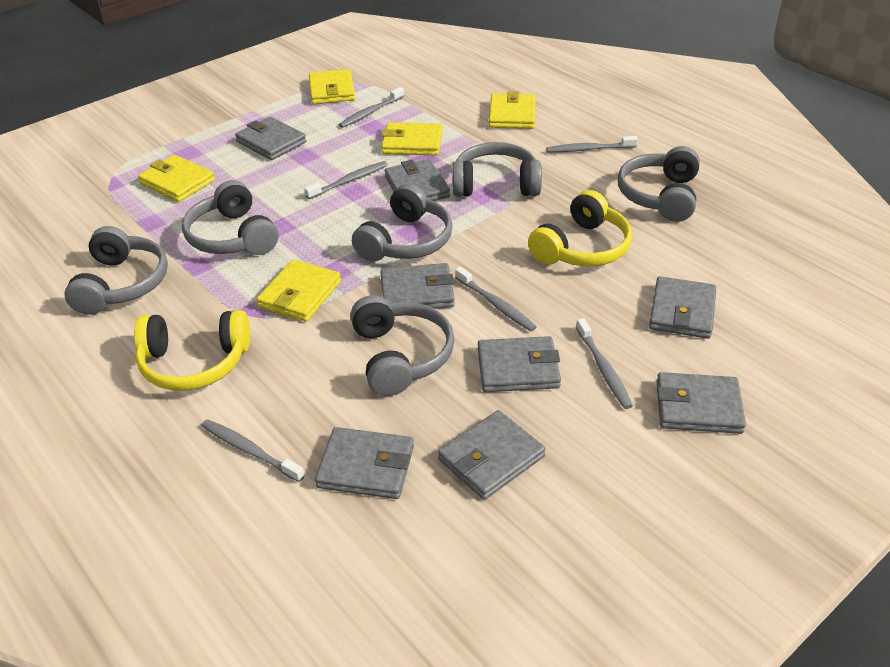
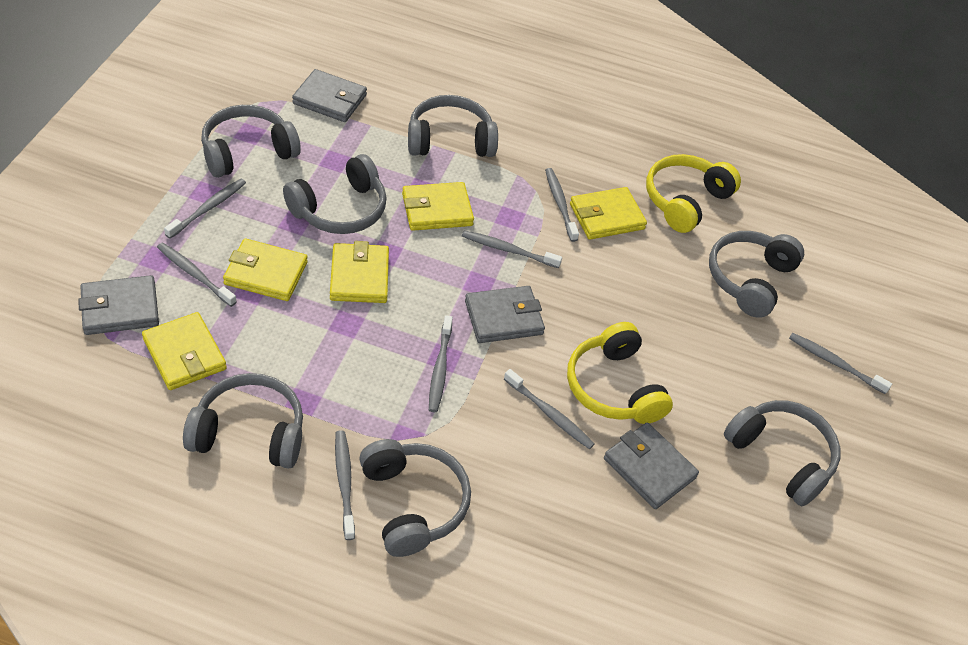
grey headphones: 6 -> 7
grey toothbrush: 6 -> 8
grey wallet: 8 -> 4

